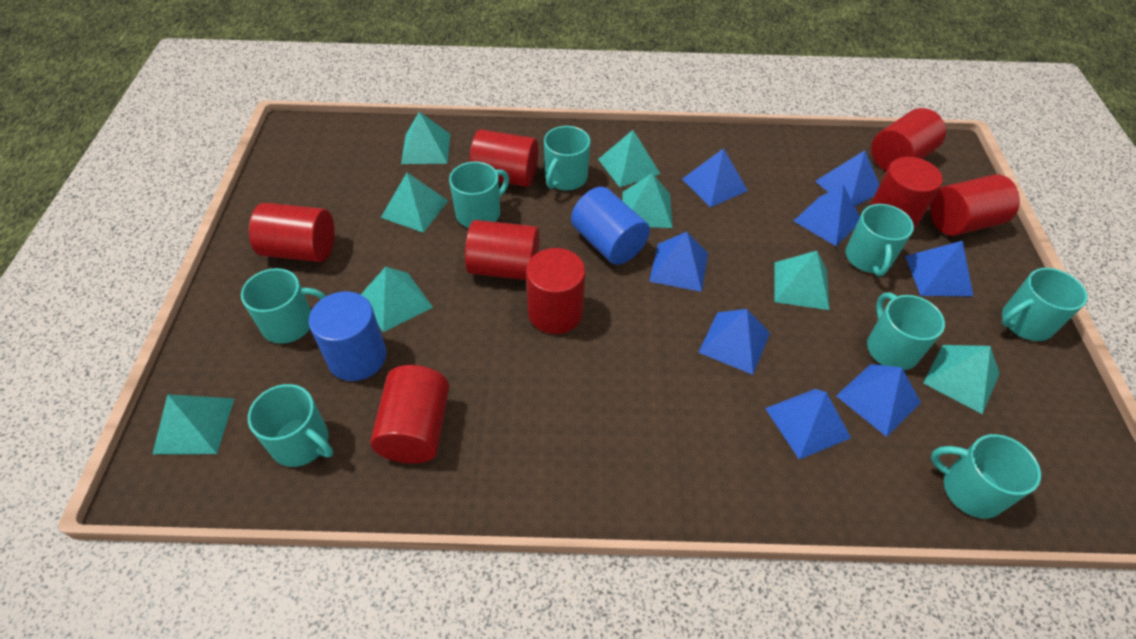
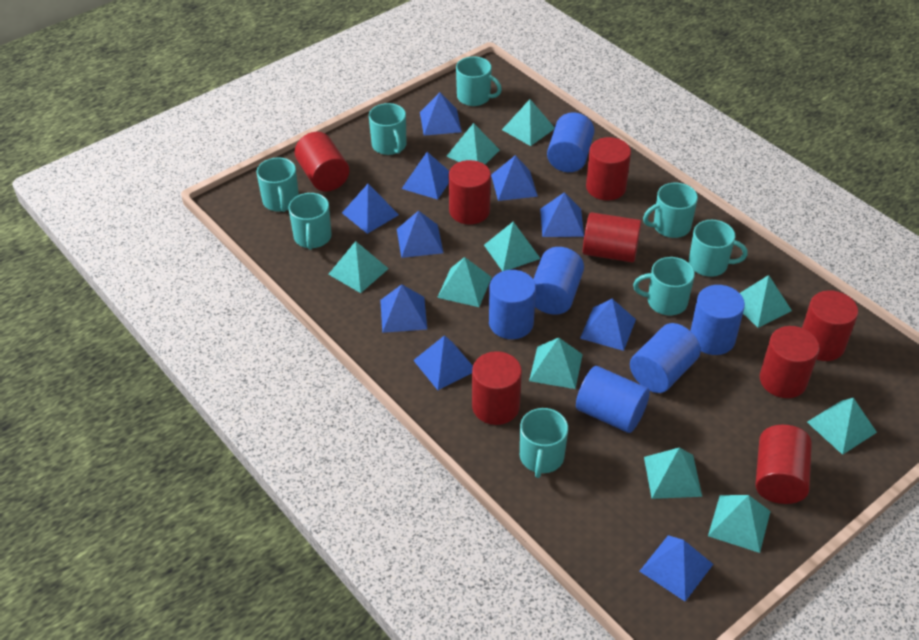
blue cylinder: 2 -> 6
blue pyramid: 8 -> 10
turquoise pyramid: 8 -> 10

